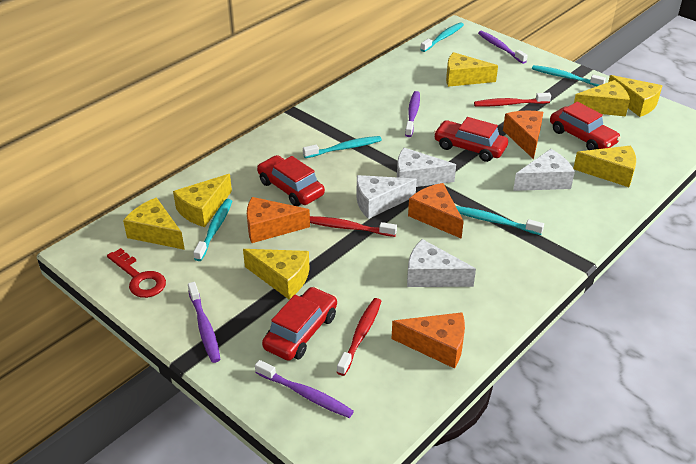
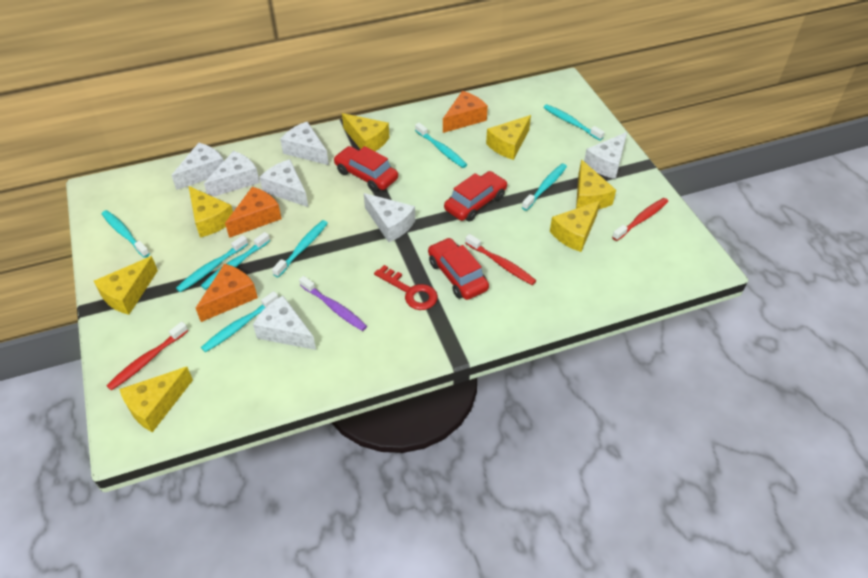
orange cheese: 4 -> 3
purple toothbrush: 4 -> 1
red car: 4 -> 3
turquoise toothbrush: 5 -> 8
white cheese: 4 -> 7

